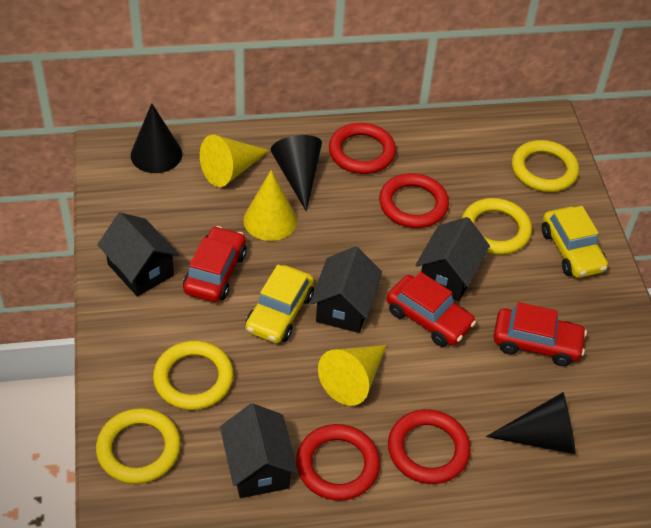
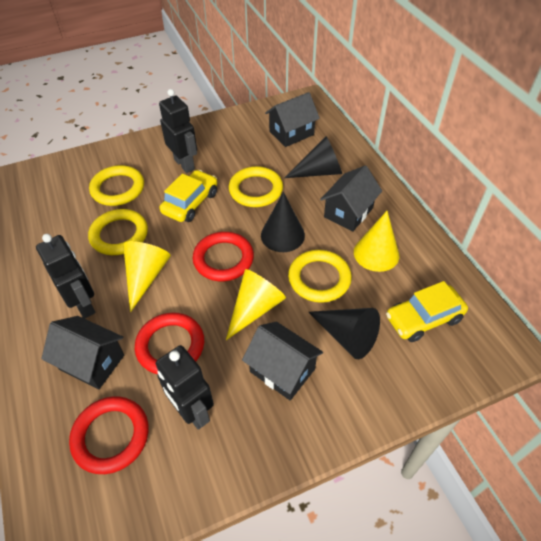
black robot: 0 -> 3
red car: 3 -> 0
red ring: 4 -> 3

